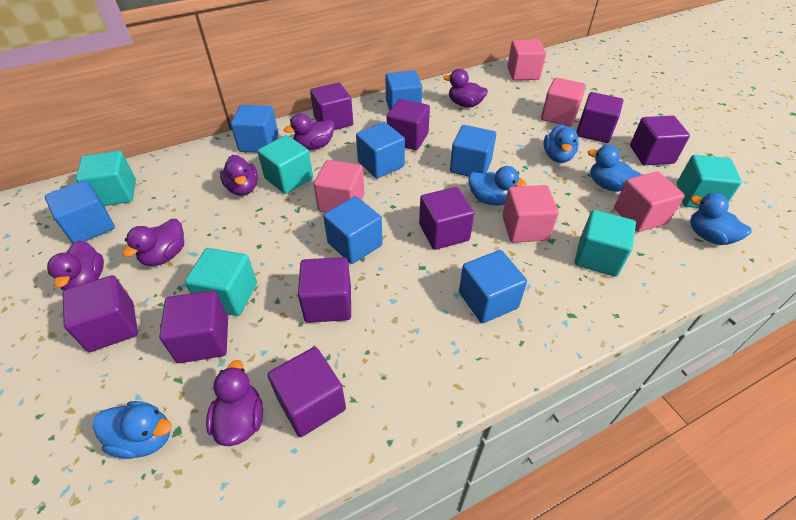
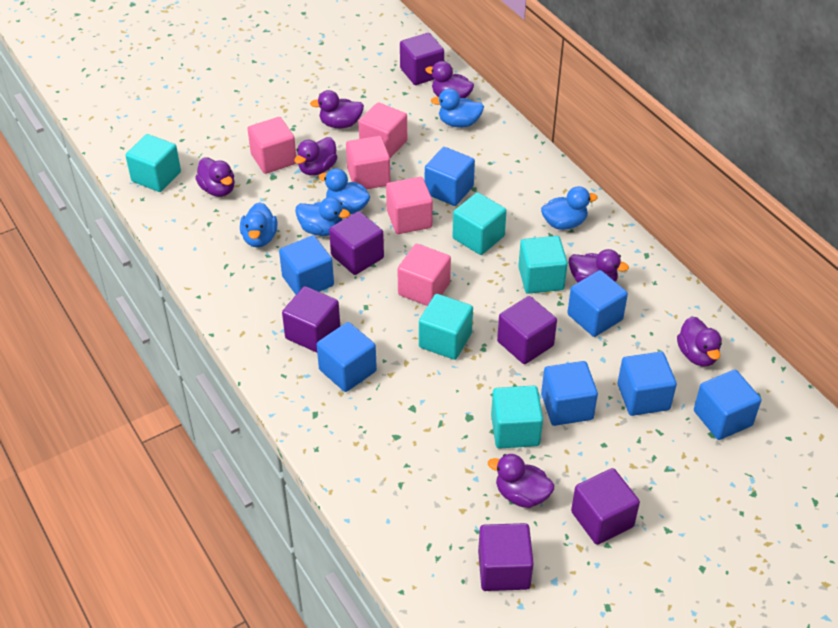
purple cube: 9 -> 6
purple duck: 6 -> 7

